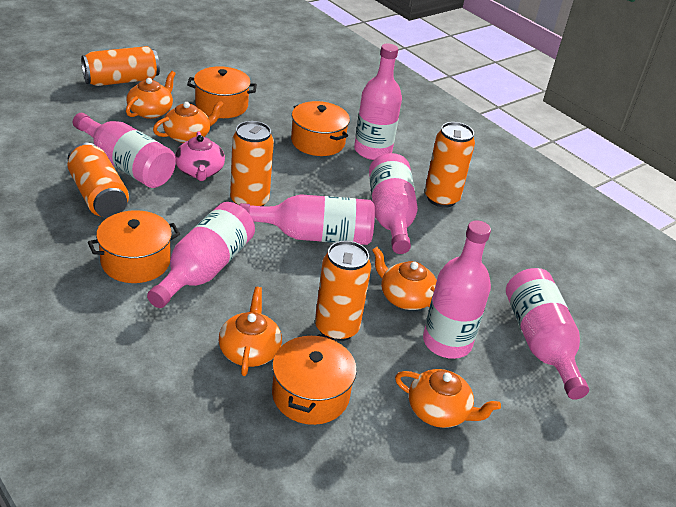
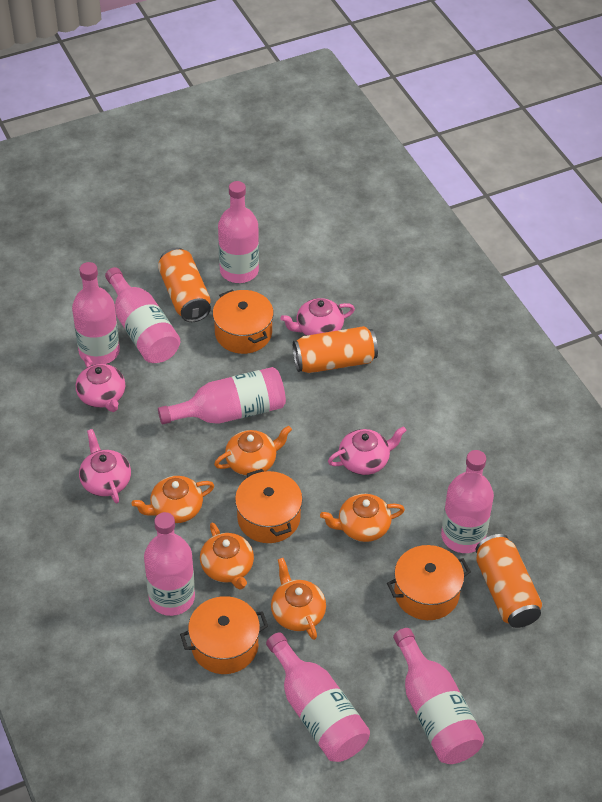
orange can: 5 -> 3
pink bottle: 7 -> 8
pink teapot: 1 -> 4

